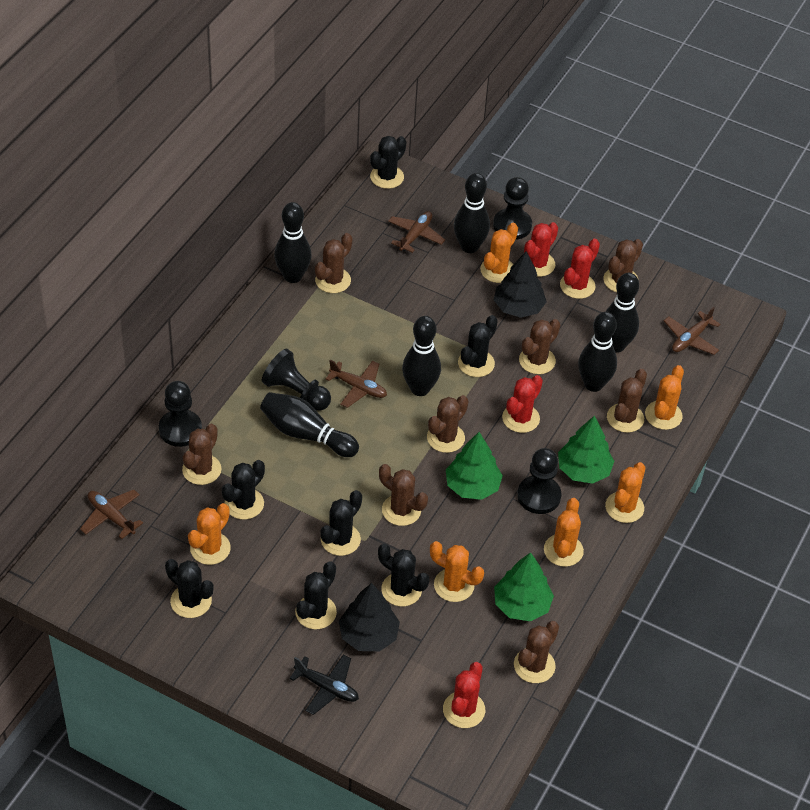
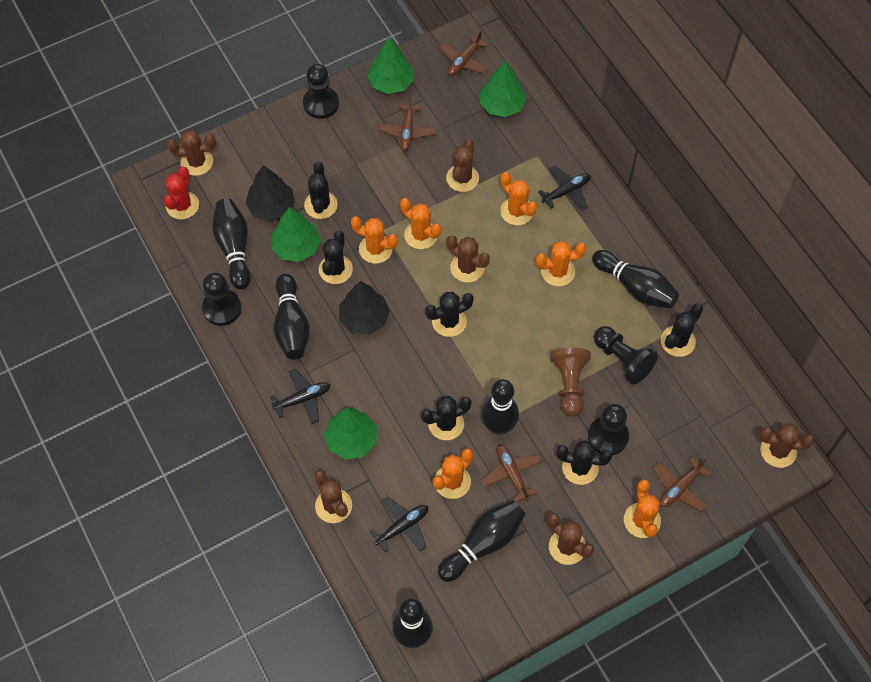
black cactus: 7 -> 6
black plane: 1 -> 3
brown cactus: 8 -> 6
brown pawn: 0 -> 1
green tree: 3 -> 4
red cactus: 4 -> 1

